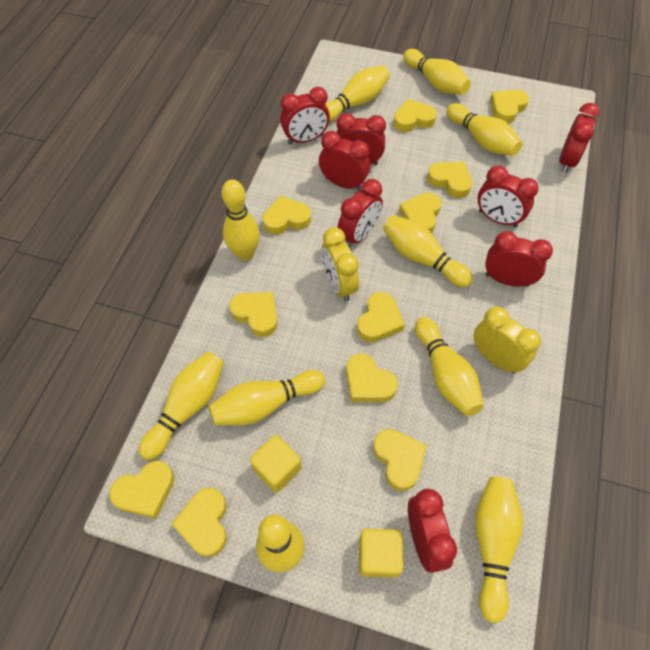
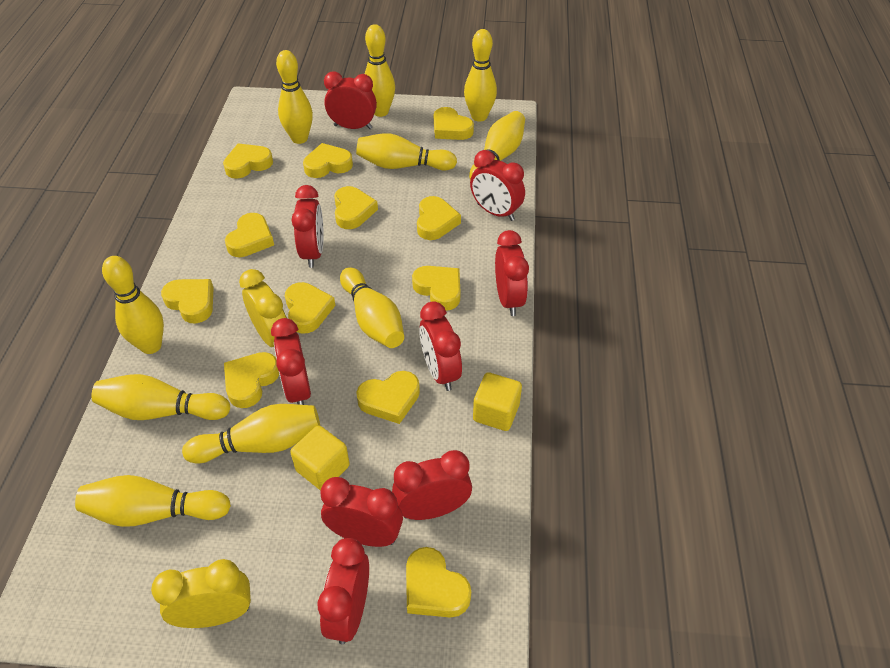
red clock: 8 -> 9
yellow heart: 11 -> 12

